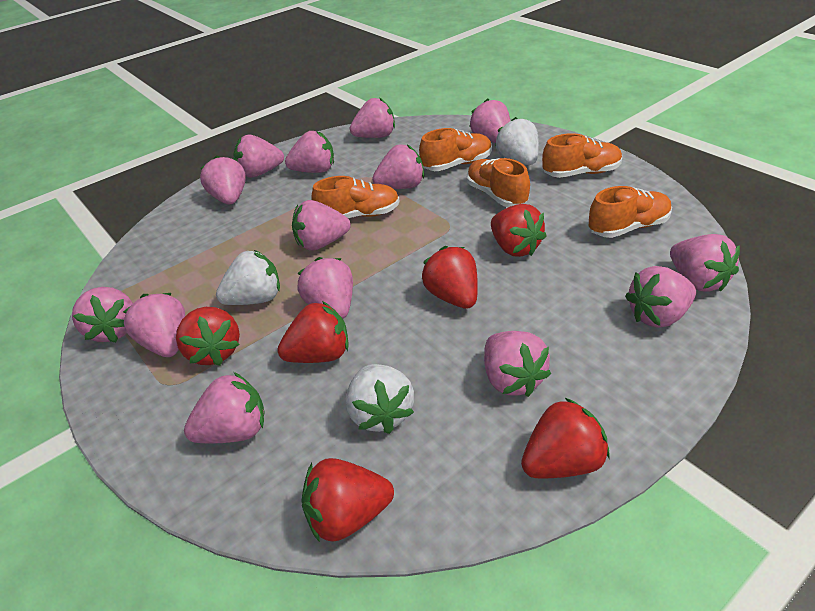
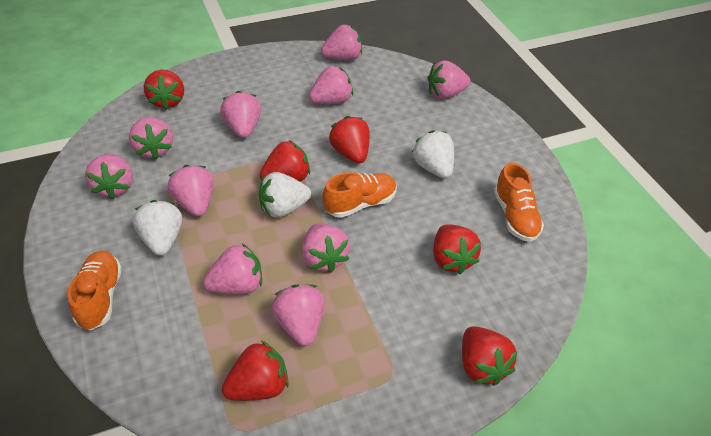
orange shoe: 5 -> 3
pink strawberry: 14 -> 10

